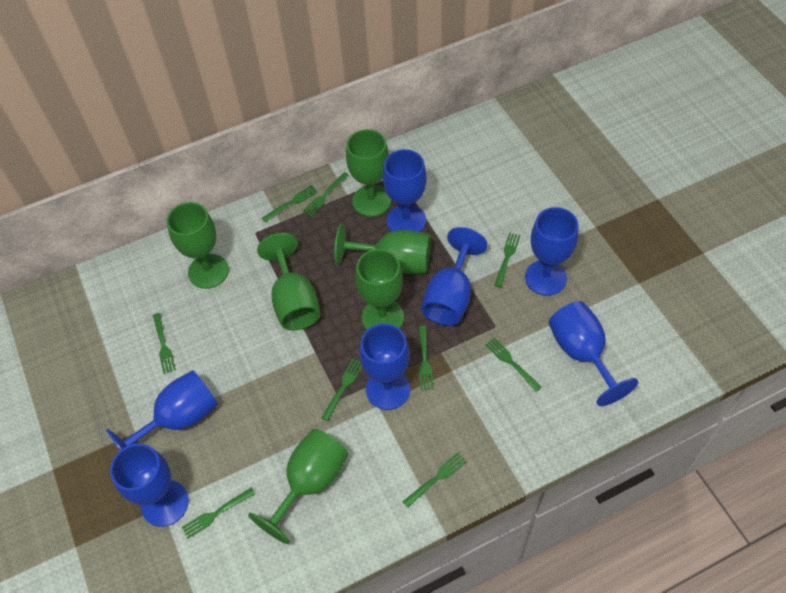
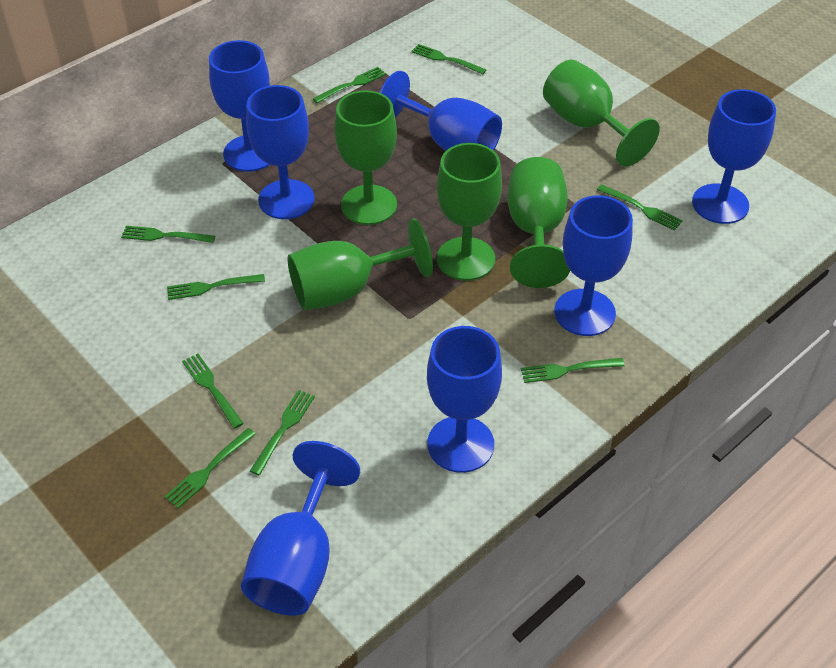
green goblet: 6 -> 5

